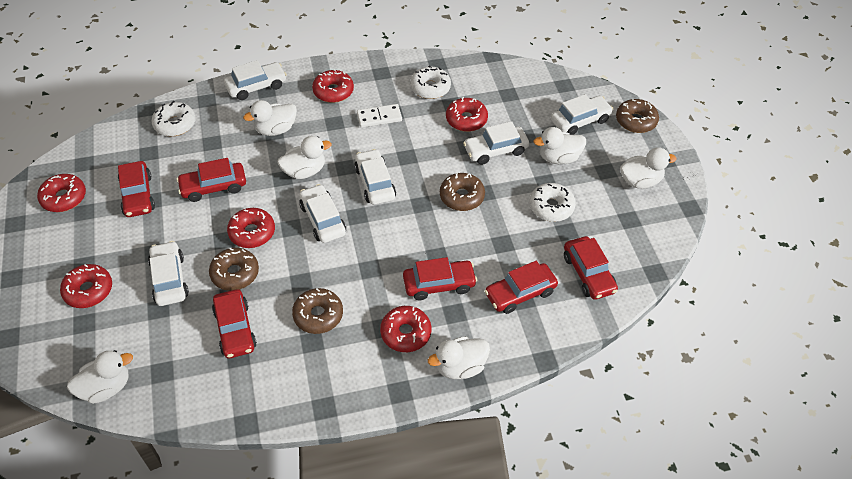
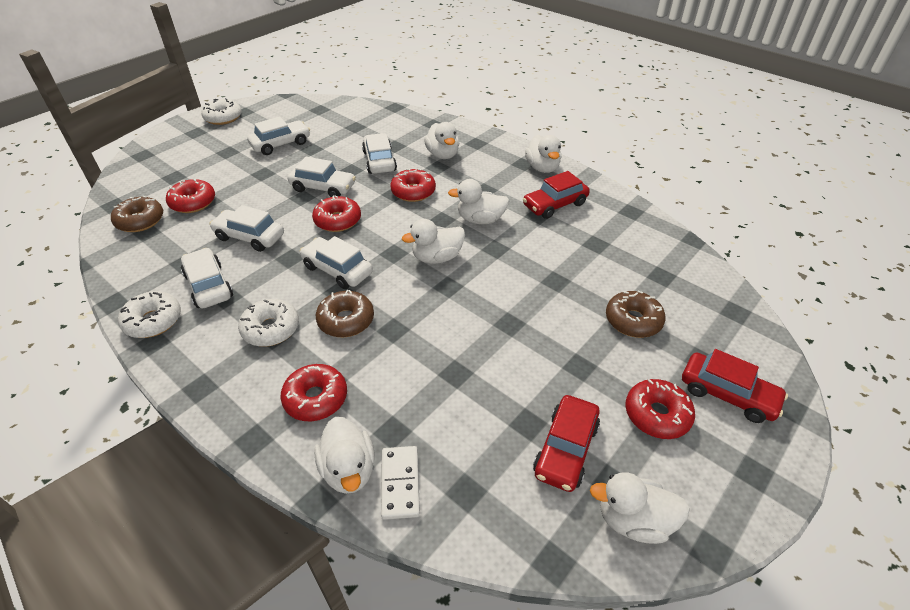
brown donut: 4 -> 3
red car: 6 -> 3
red donut: 6 -> 5

